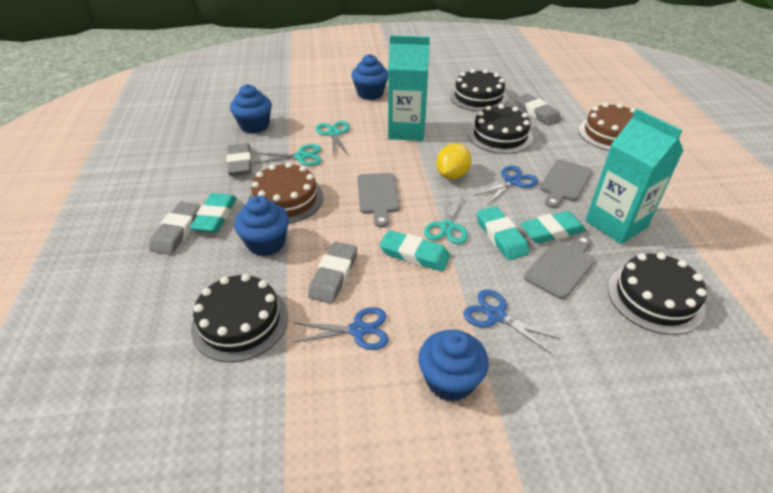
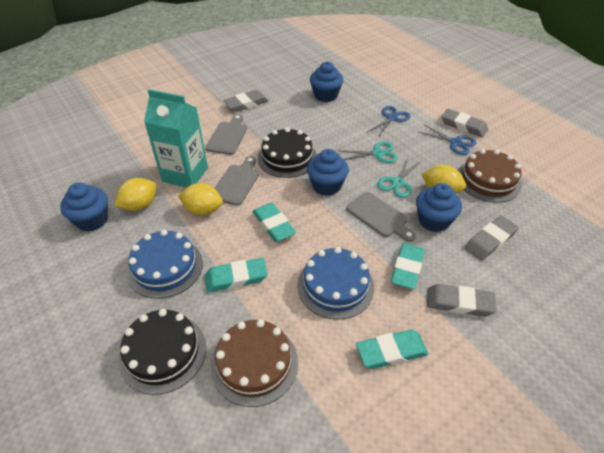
black cake: 4 -> 2
blue cake: 0 -> 2
blue scissors: 3 -> 2
turquoise carton: 2 -> 1
turquoise scissors: 3 -> 2
yellow lemon: 1 -> 3

